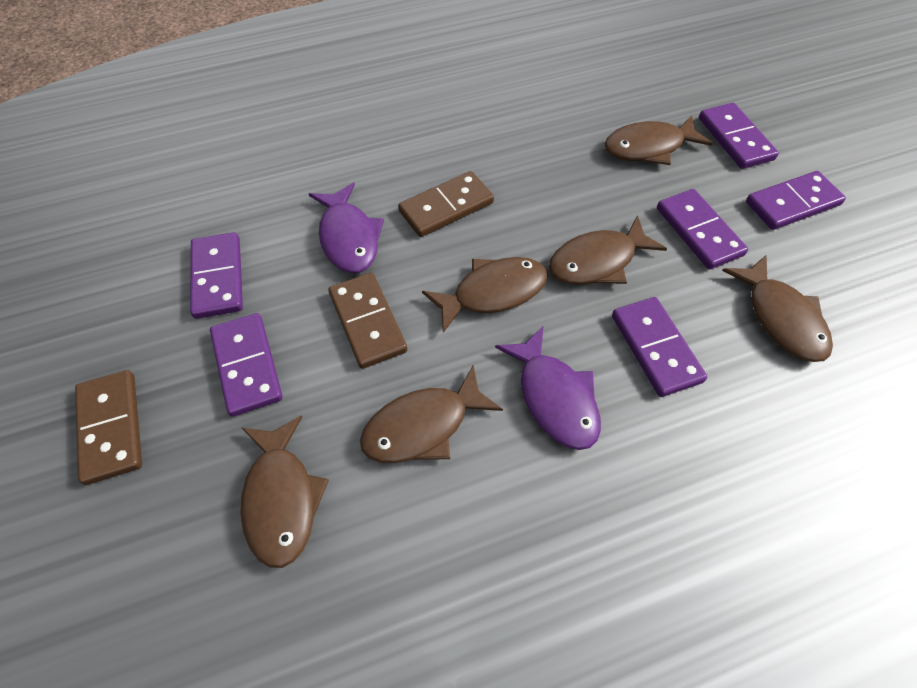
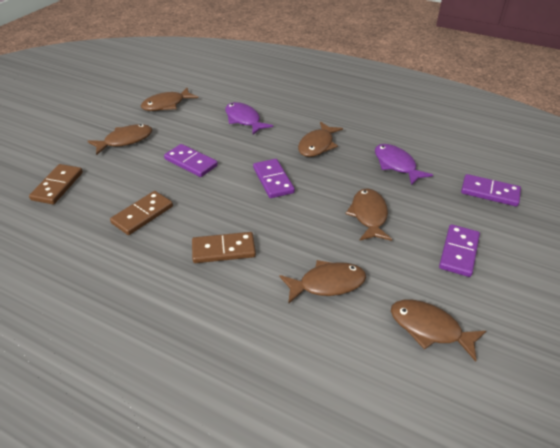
purple domino: 6 -> 4

